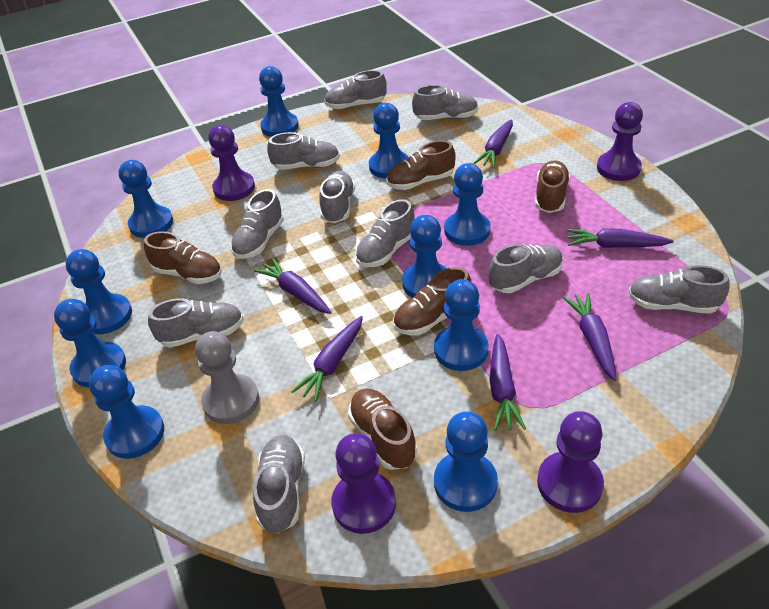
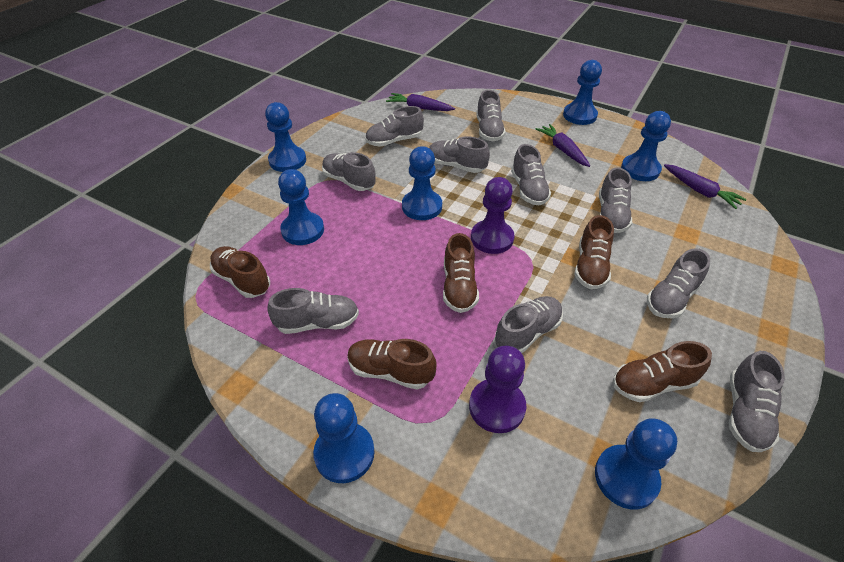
blue pawn: 10 -> 7
grey pawn: 1 -> 0
purple carrot: 6 -> 3
purple pawn: 4 -> 2

